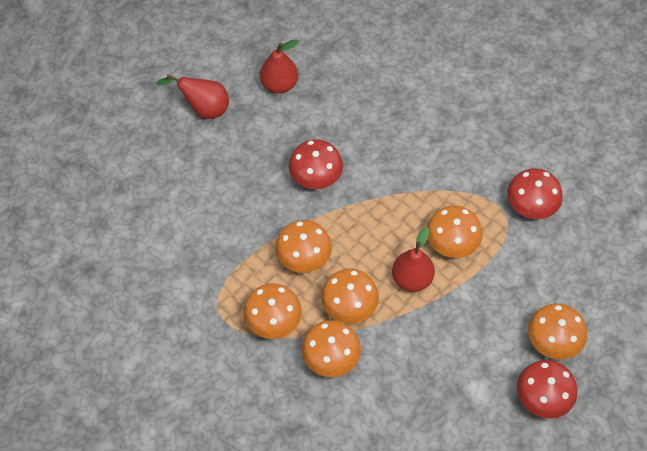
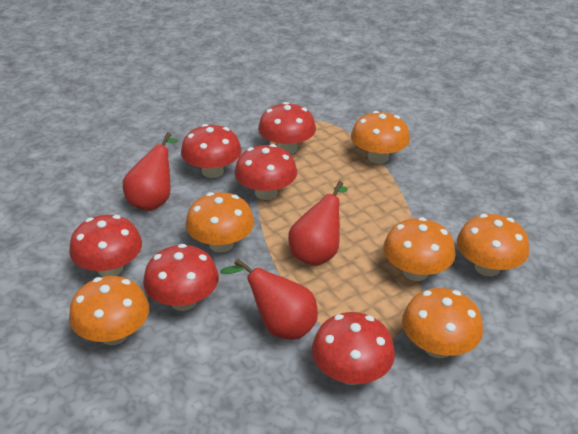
red mushroom: 3 -> 6

